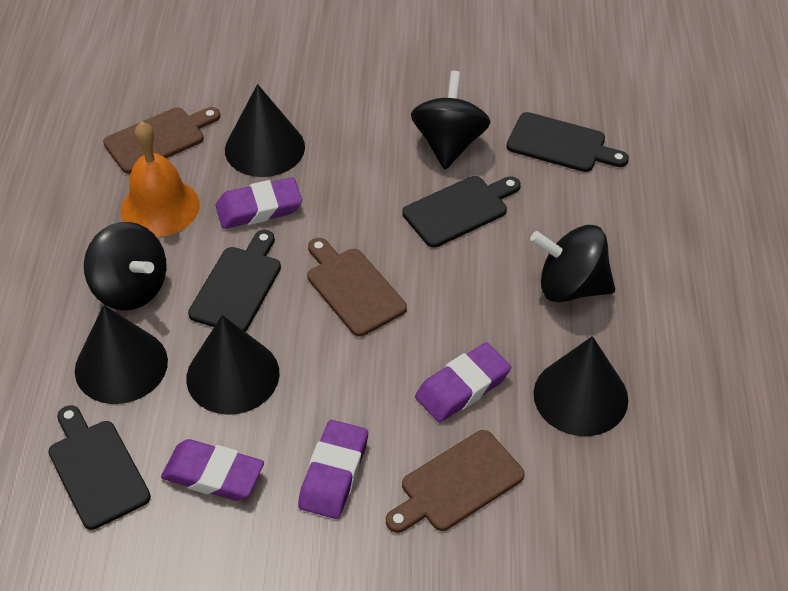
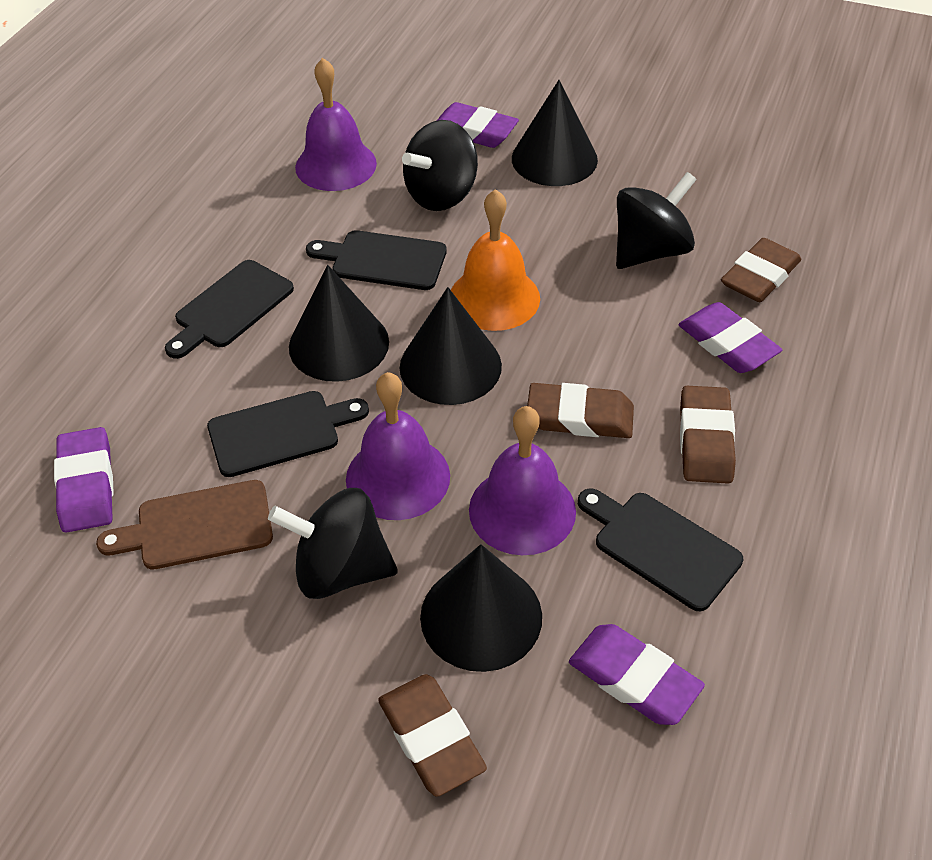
brown cutting board: 3 -> 1
brown eraser: 0 -> 4
purple bell: 0 -> 3

